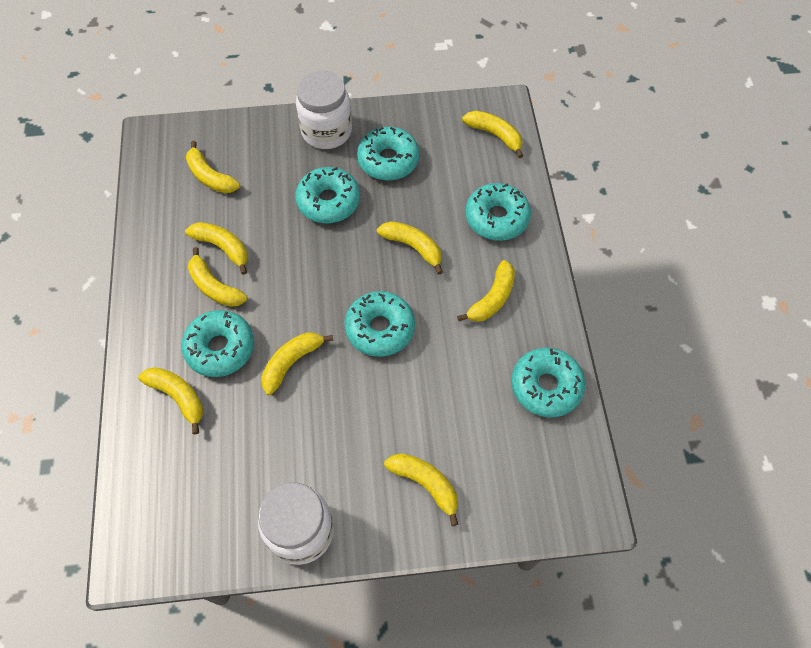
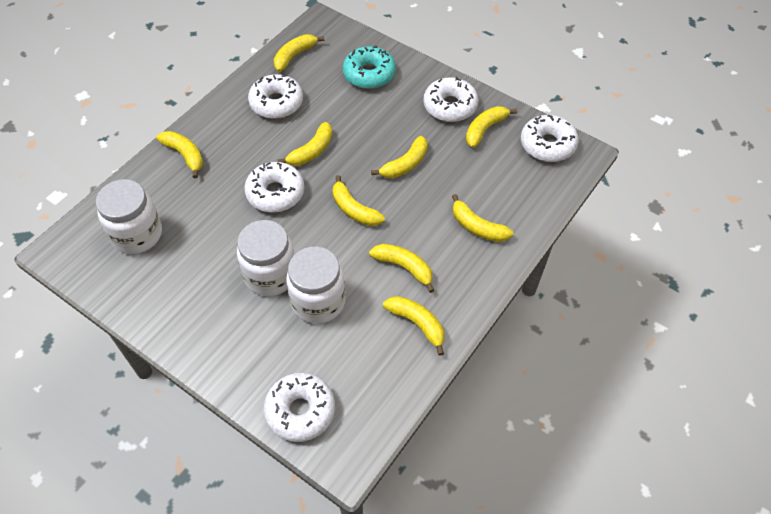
turquoise donut: 6 -> 1
white donut: 0 -> 5
white jar: 2 -> 3

